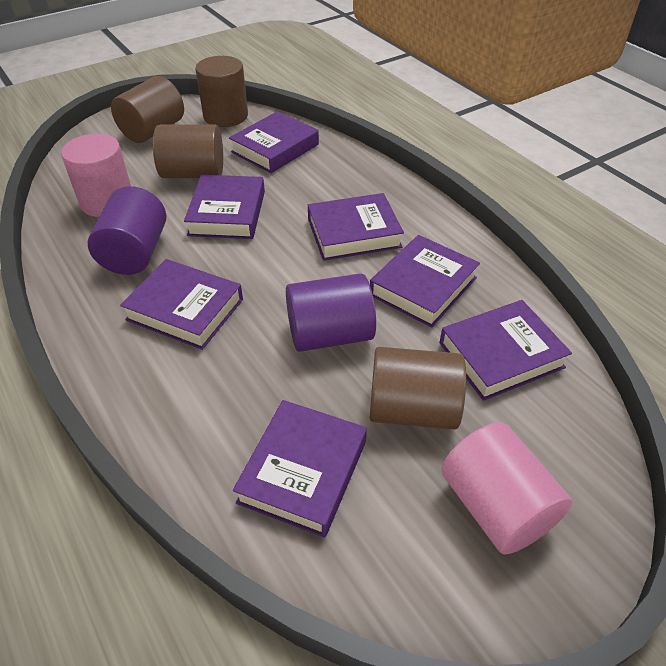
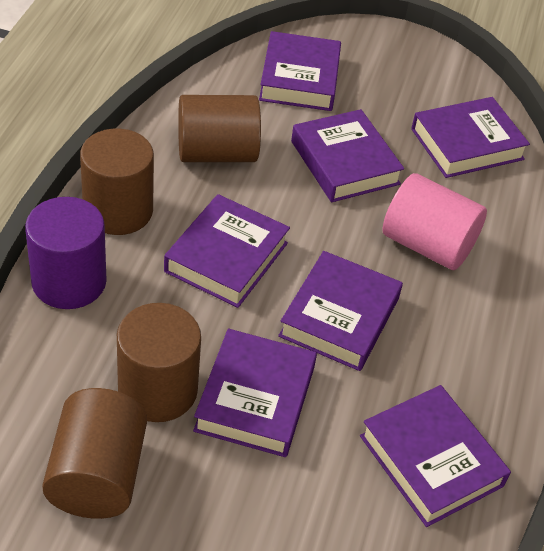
pink cylinder: 2 -> 1
purple cylinder: 2 -> 1

